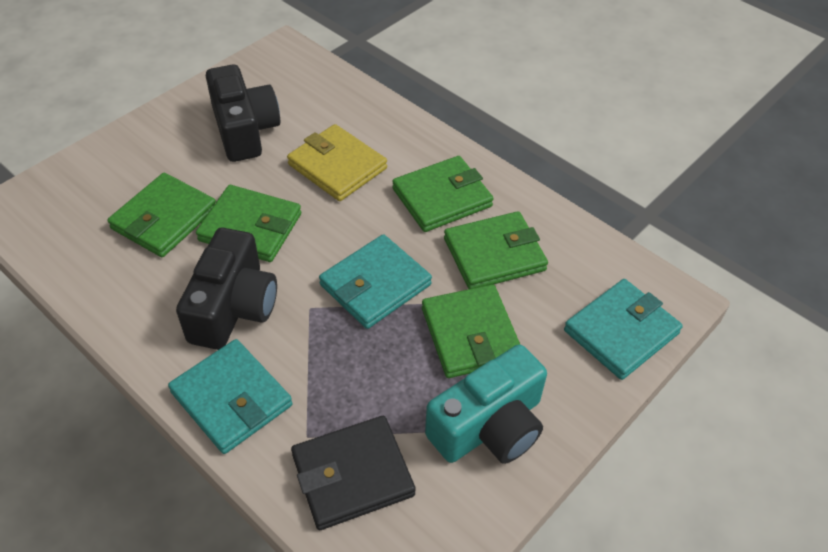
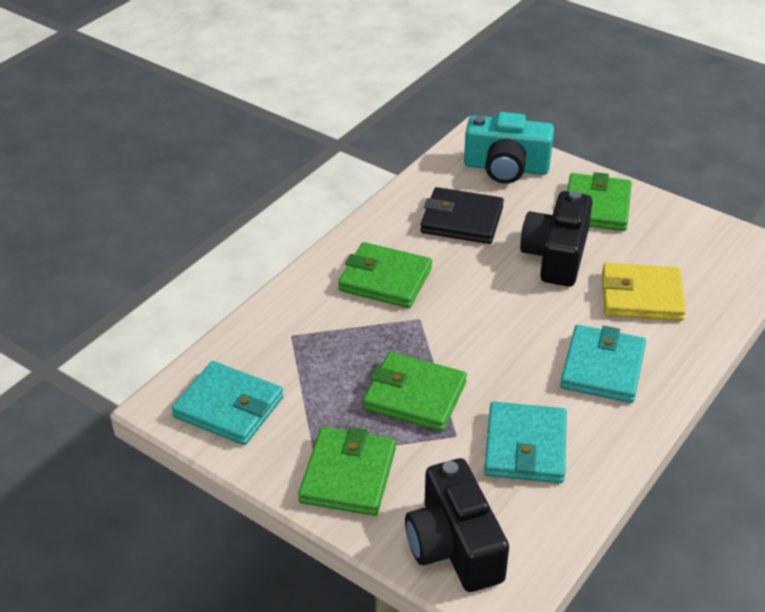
green wallet: 5 -> 4

